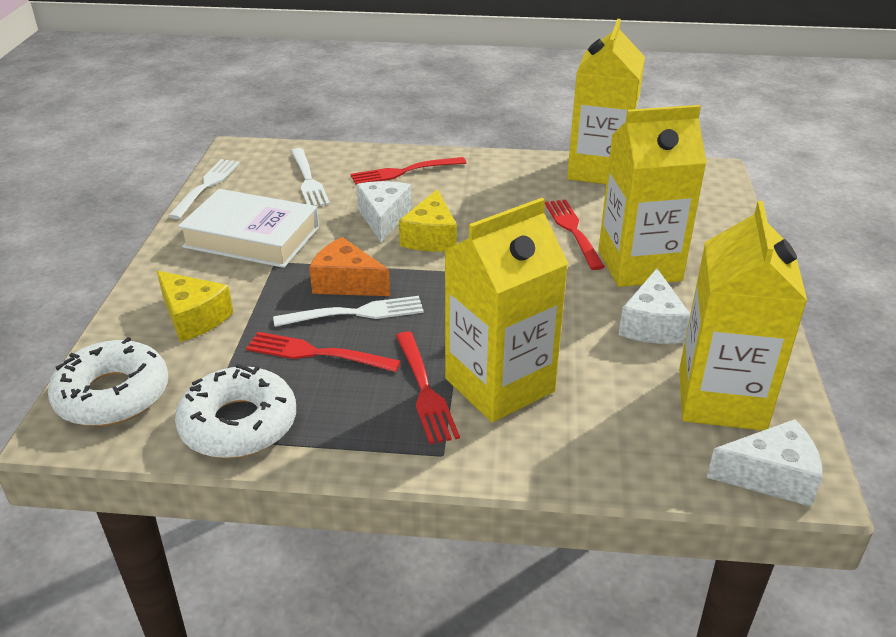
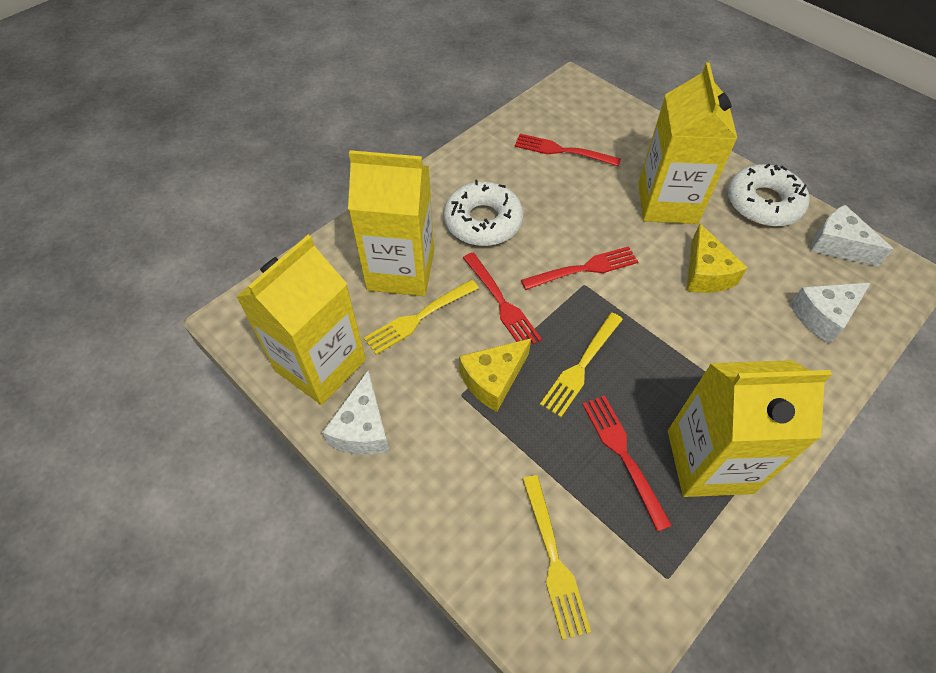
orange cheese: 1 -> 0
white book: 1 -> 0
white fork: 3 -> 0
yellow fork: 0 -> 3

